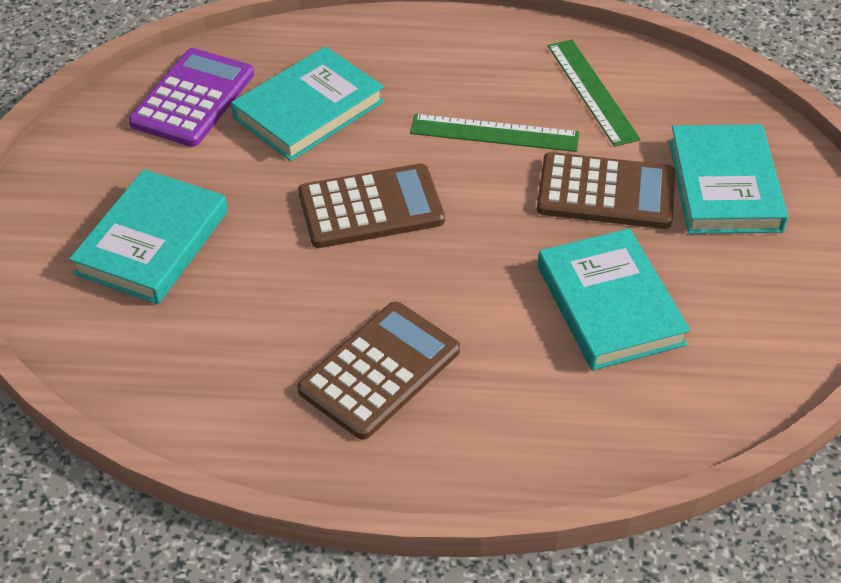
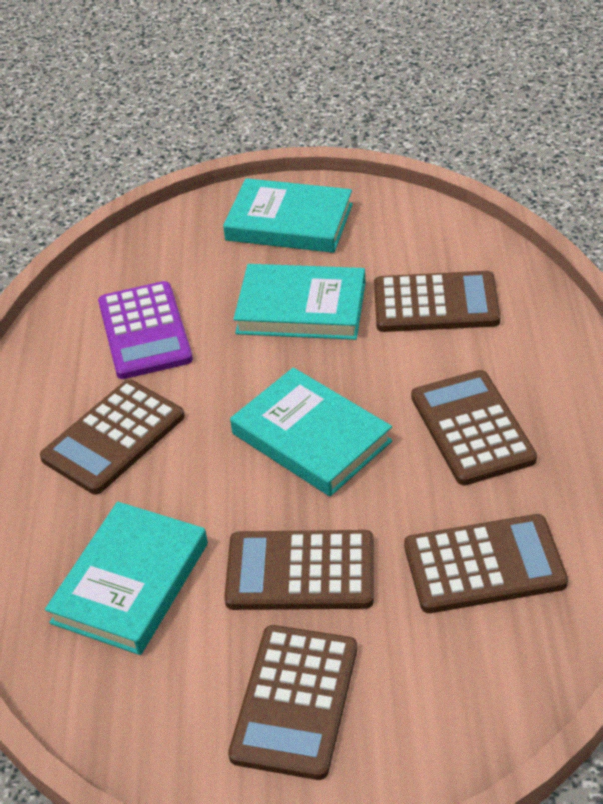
brown calculator: 3 -> 6
green ruler: 2 -> 0

